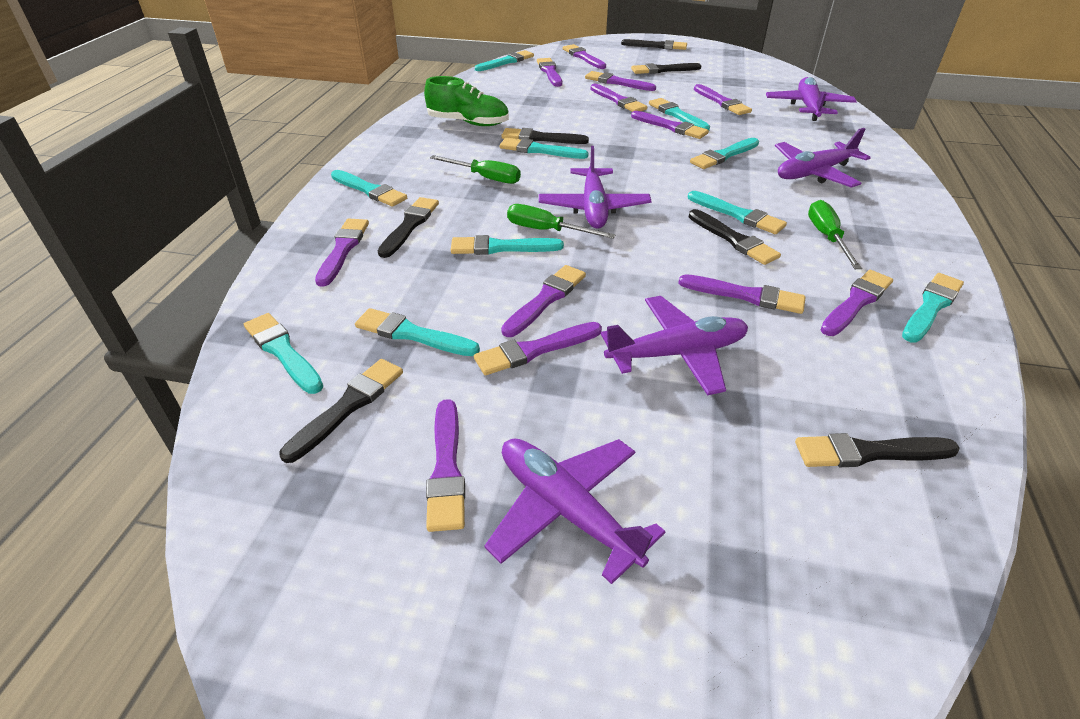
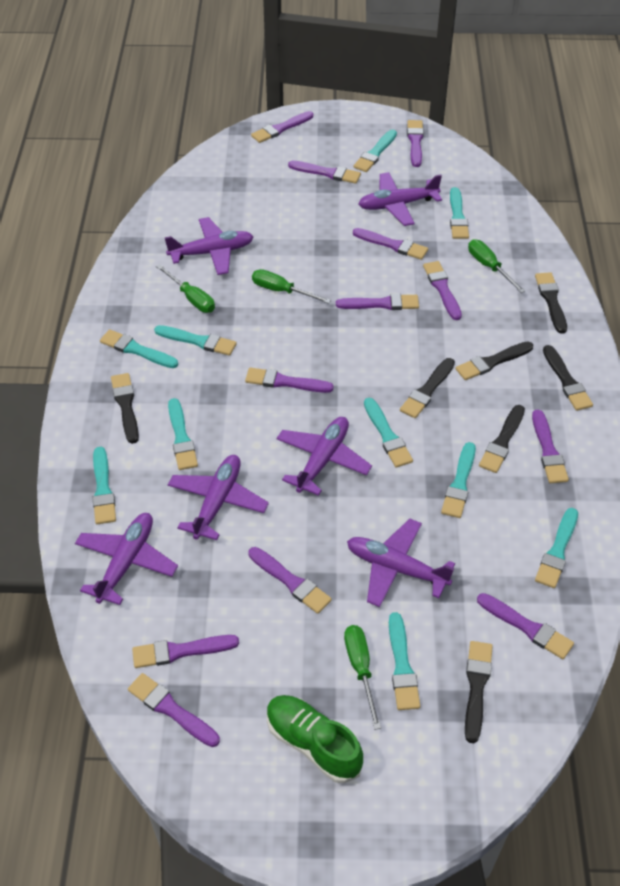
green screwdriver: 3 -> 4
purple plane: 5 -> 6

